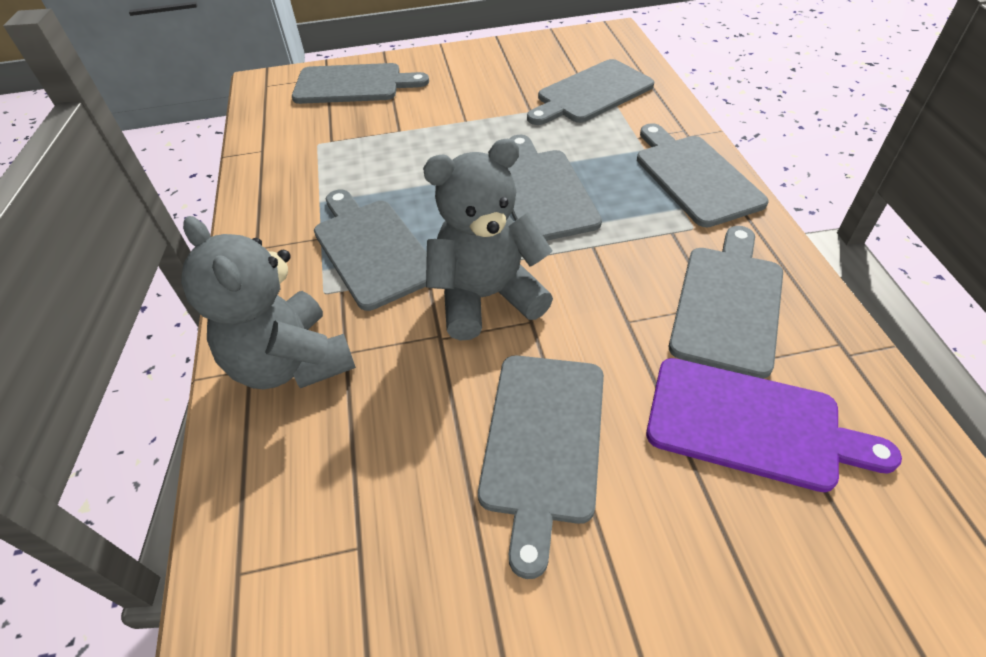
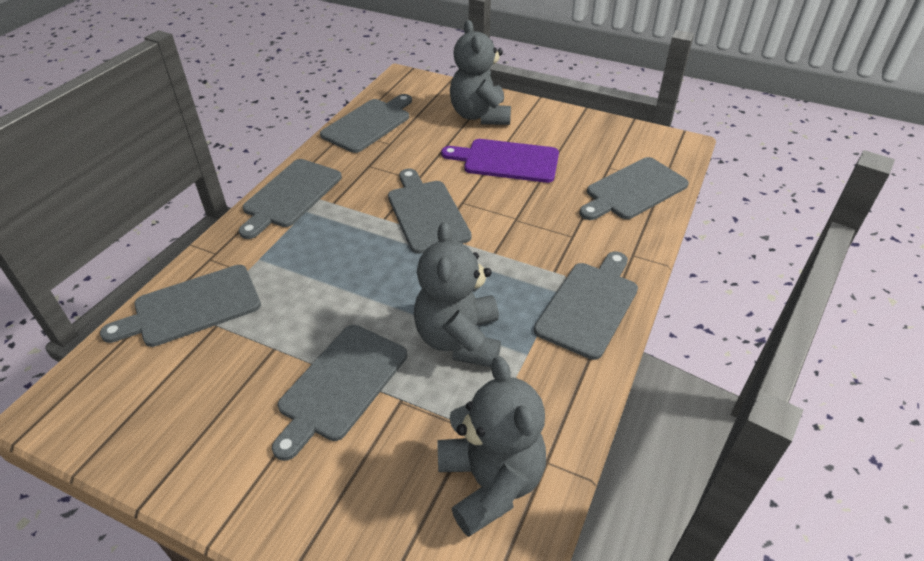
grey teddy bear: 2 -> 3

